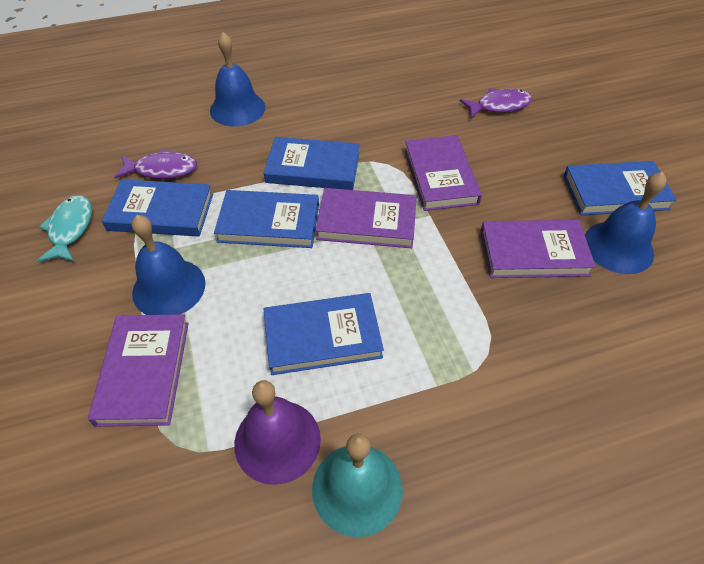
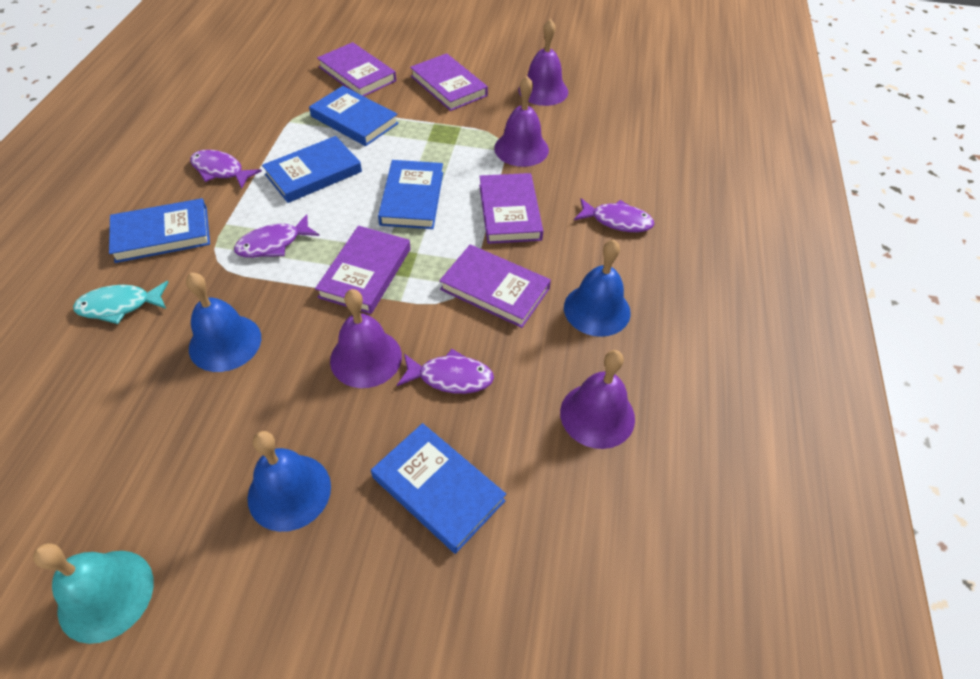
purple bell: 1 -> 4
purple book: 4 -> 5
purple fish: 2 -> 4

